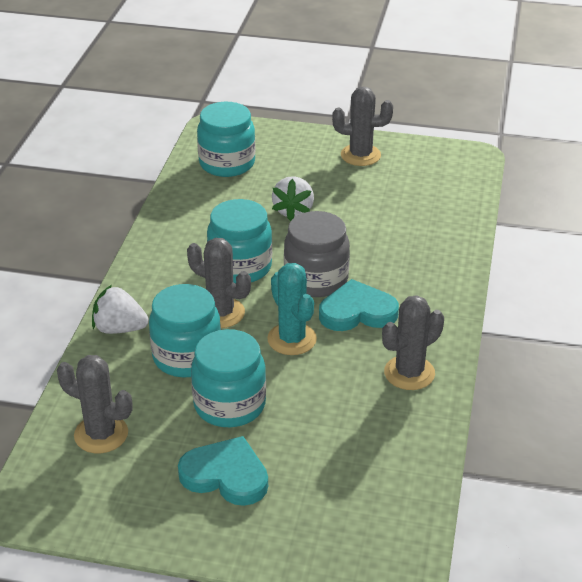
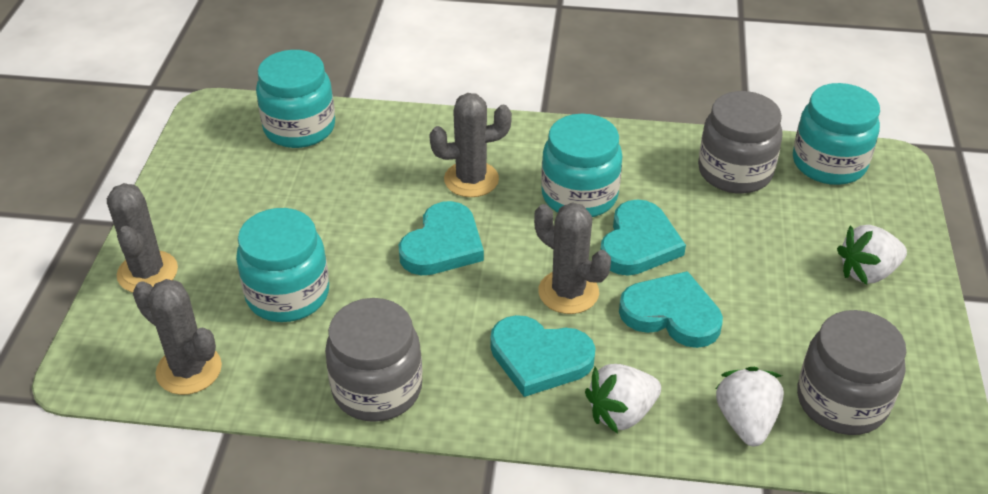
grey jar: 1 -> 3
turquoise cactus: 1 -> 0
turquoise heart: 2 -> 4
white strawberry: 2 -> 3

